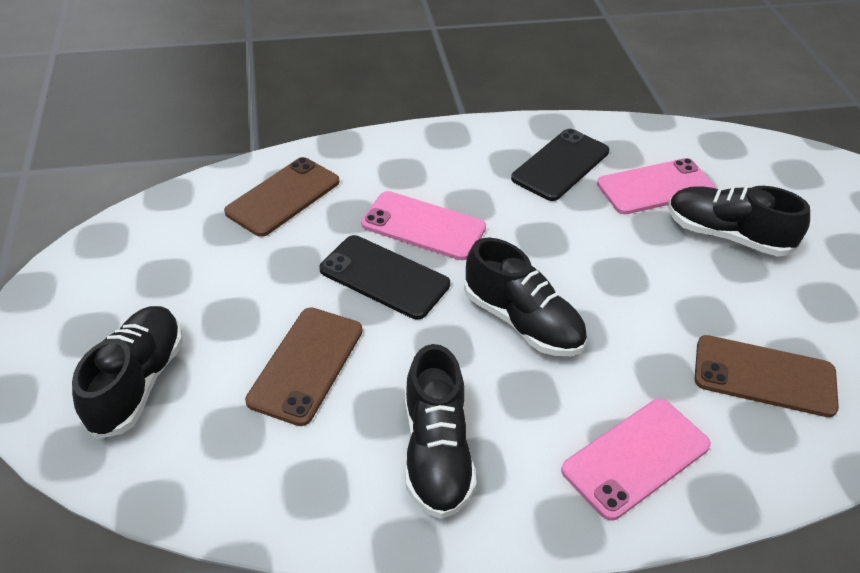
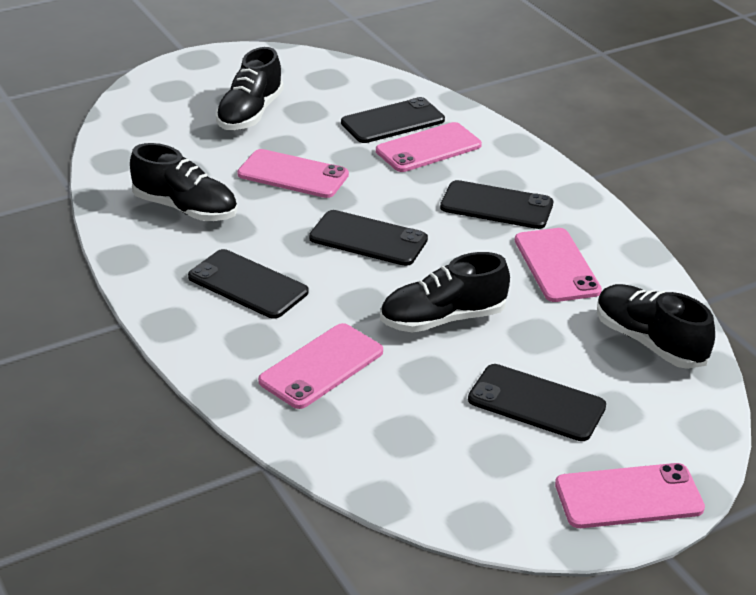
black phone: 2 -> 5
brown phone: 3 -> 0
pink phone: 3 -> 5

